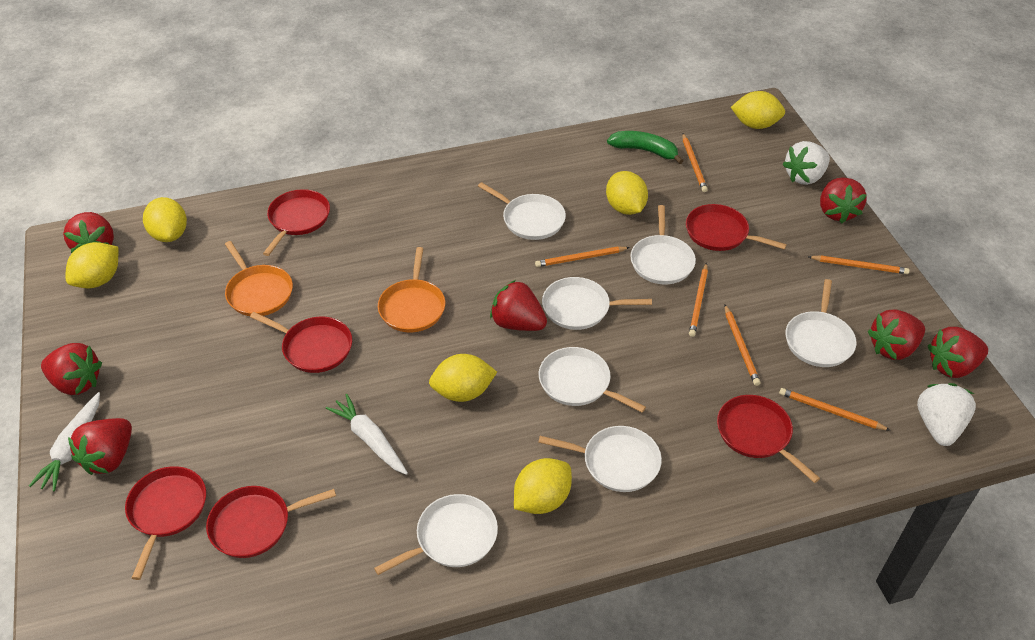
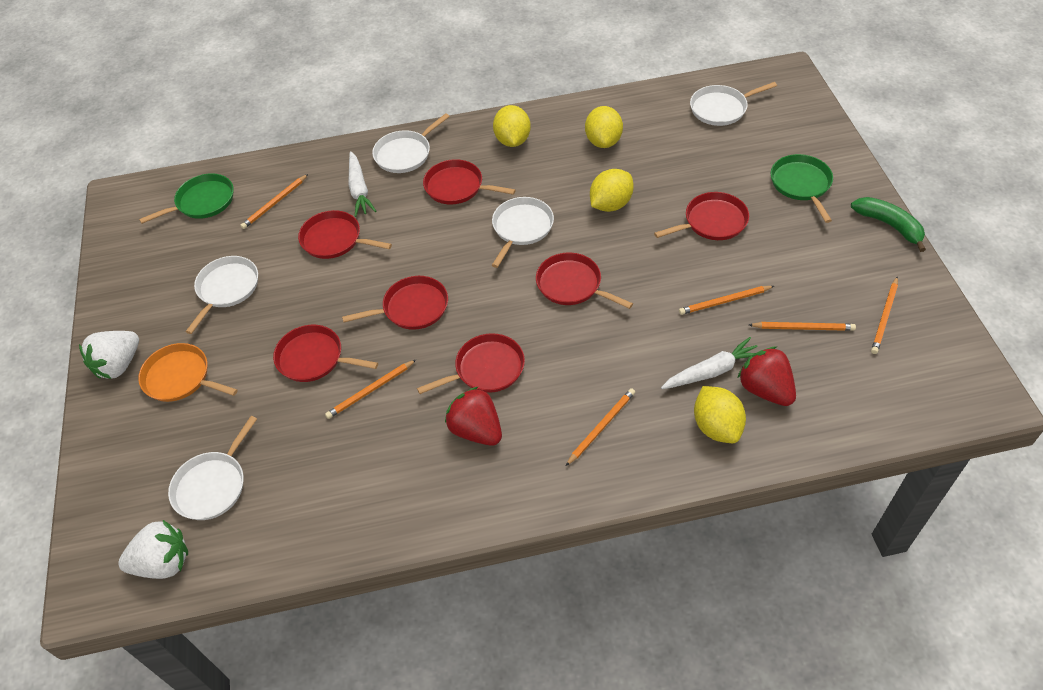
green pan: 0 -> 2
orange pan: 2 -> 1
red pan: 6 -> 7
red strawberry: 7 -> 2
white pan: 7 -> 5
yellow lemon: 6 -> 4

